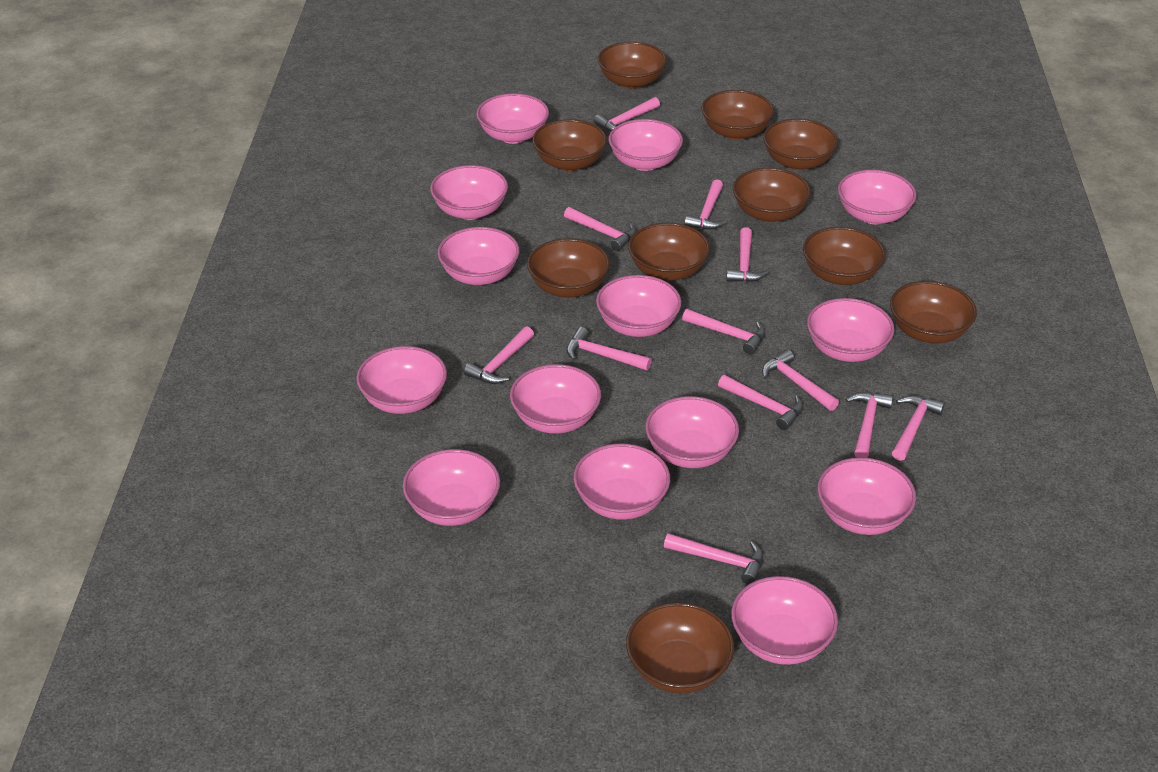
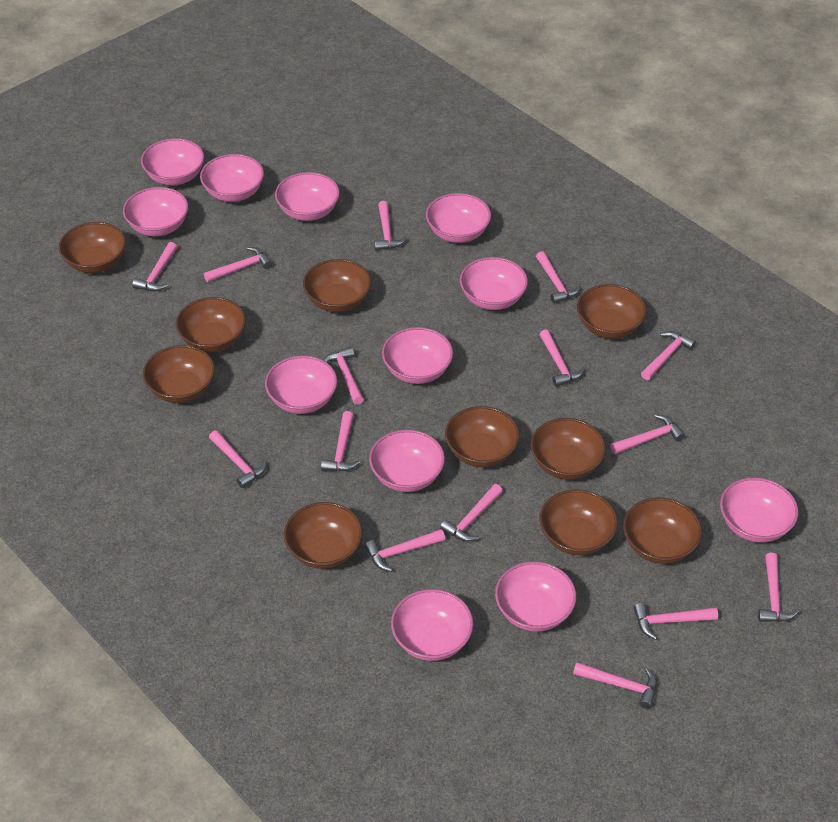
pink bowl: 14 -> 12
pink hammer: 12 -> 15

